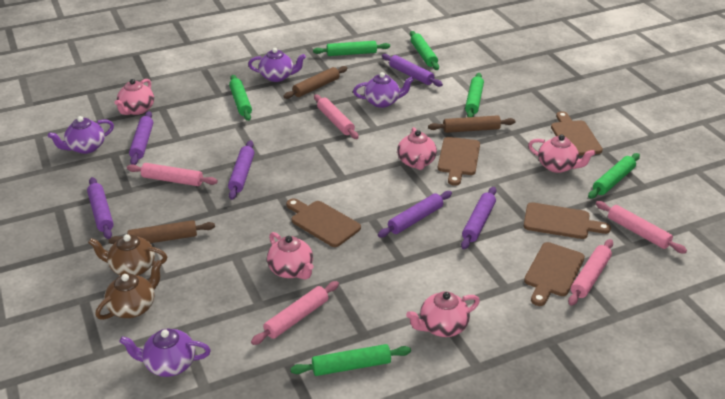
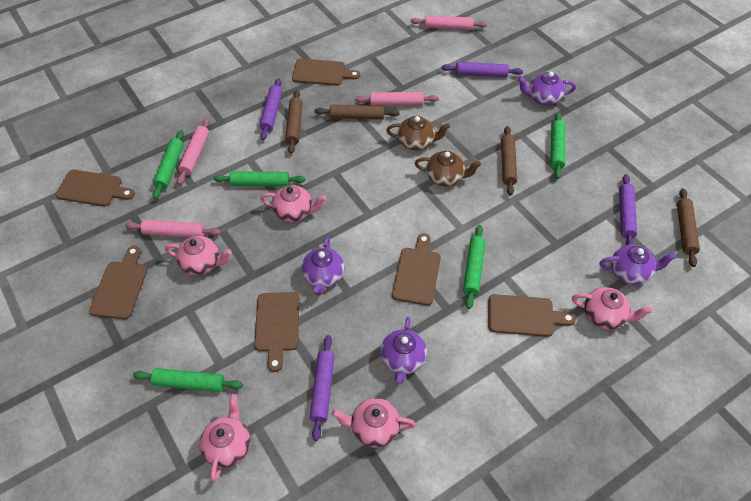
brown cutting board: 5 -> 6
brown rolling pin: 3 -> 4
green rolling pin: 6 -> 5
pink rolling pin: 5 -> 4
purple rolling pin: 6 -> 4

